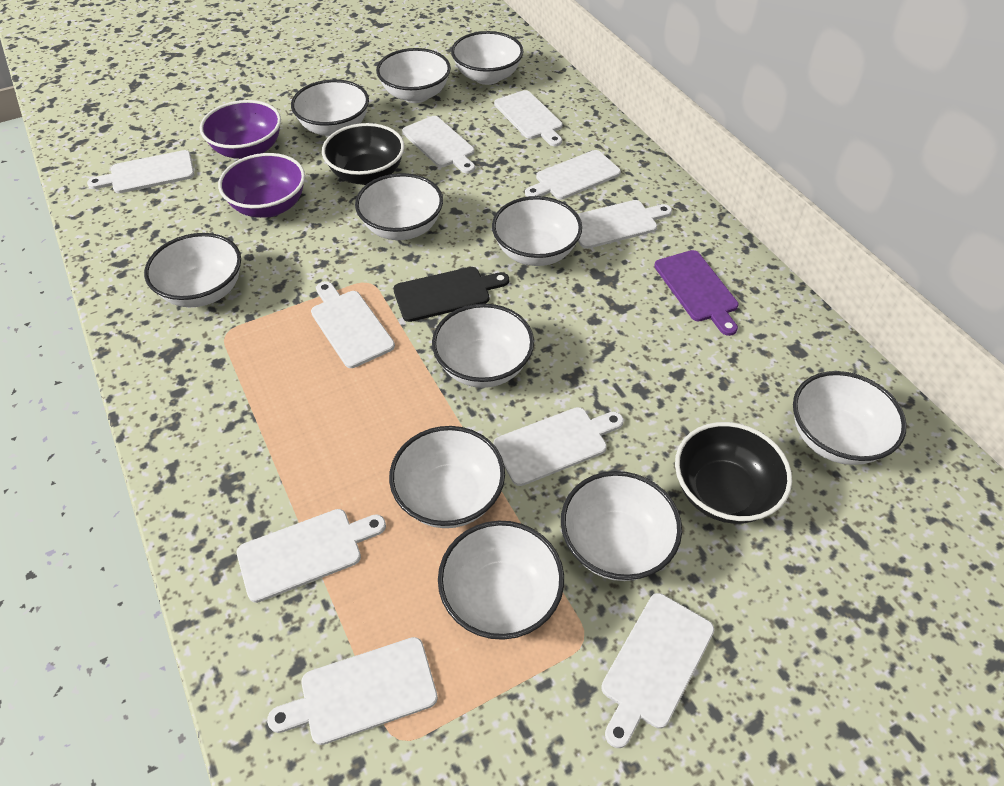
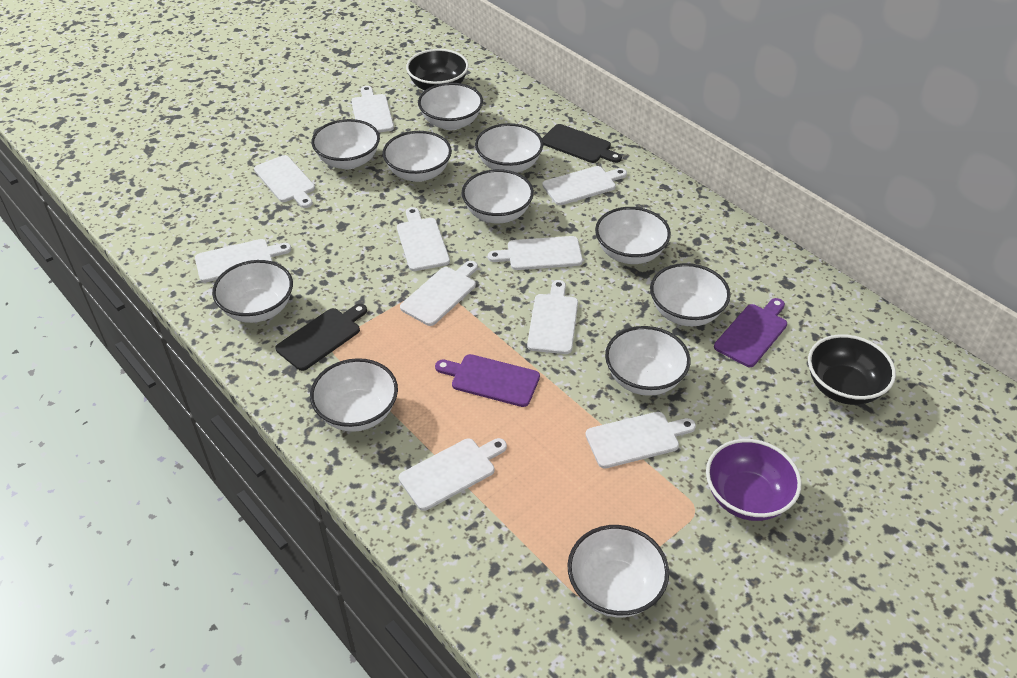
black cutting board: 1 -> 2
purple bowl: 2 -> 1
purple cutting board: 1 -> 2

